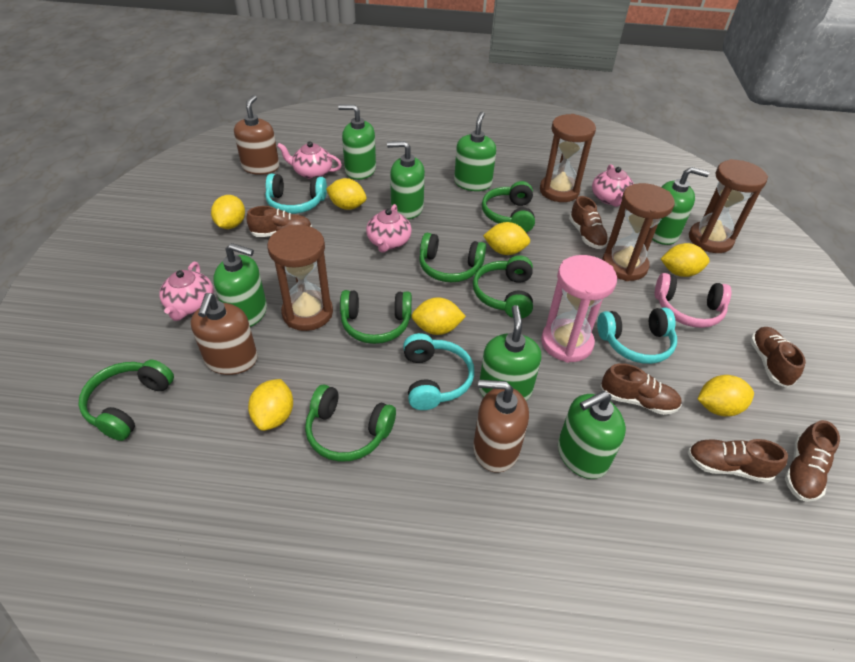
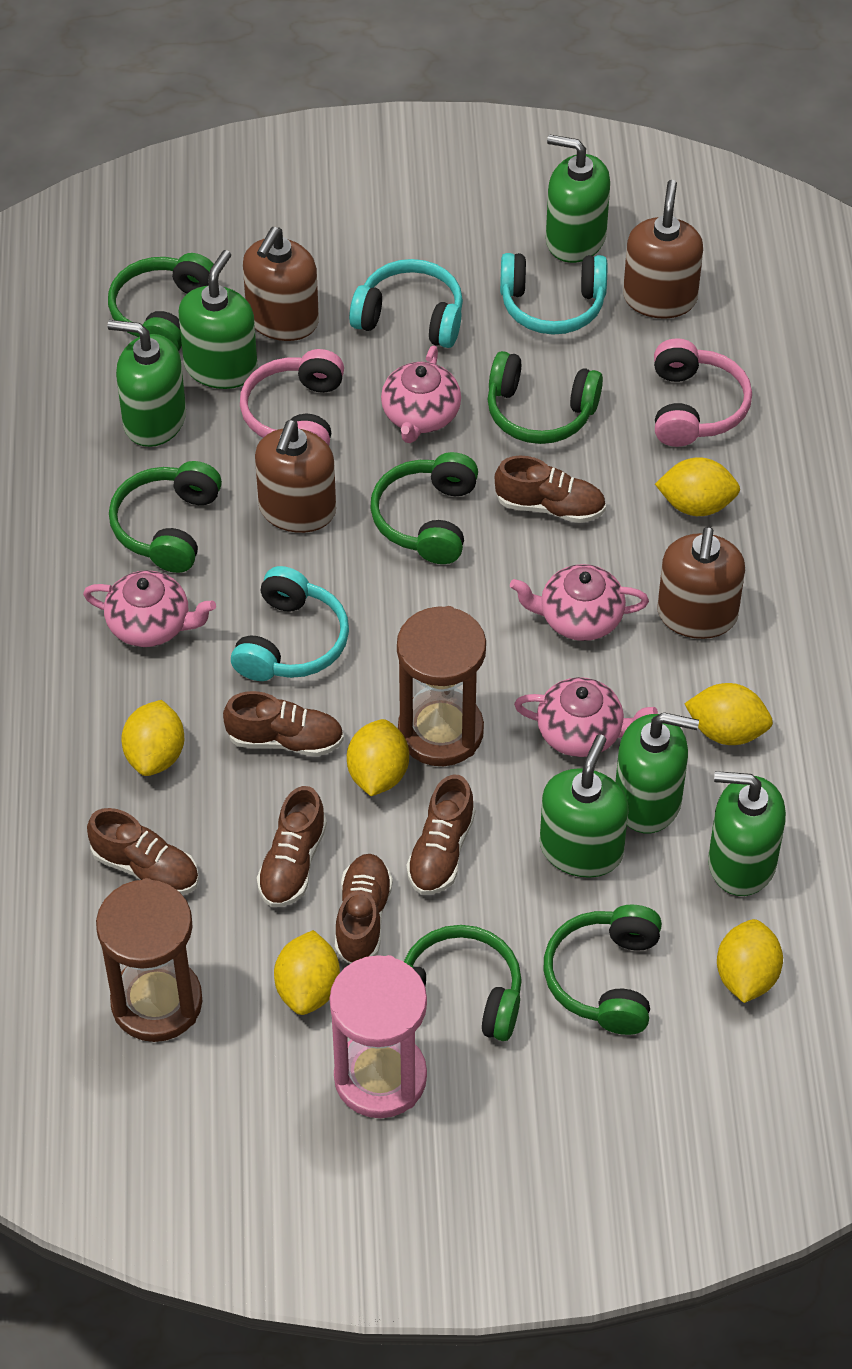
brown hourglass: 4 -> 2
brown soap dispenser: 3 -> 4
green soap dispenser: 7 -> 6
pink headphones: 1 -> 2
yellow lemon: 7 -> 6

